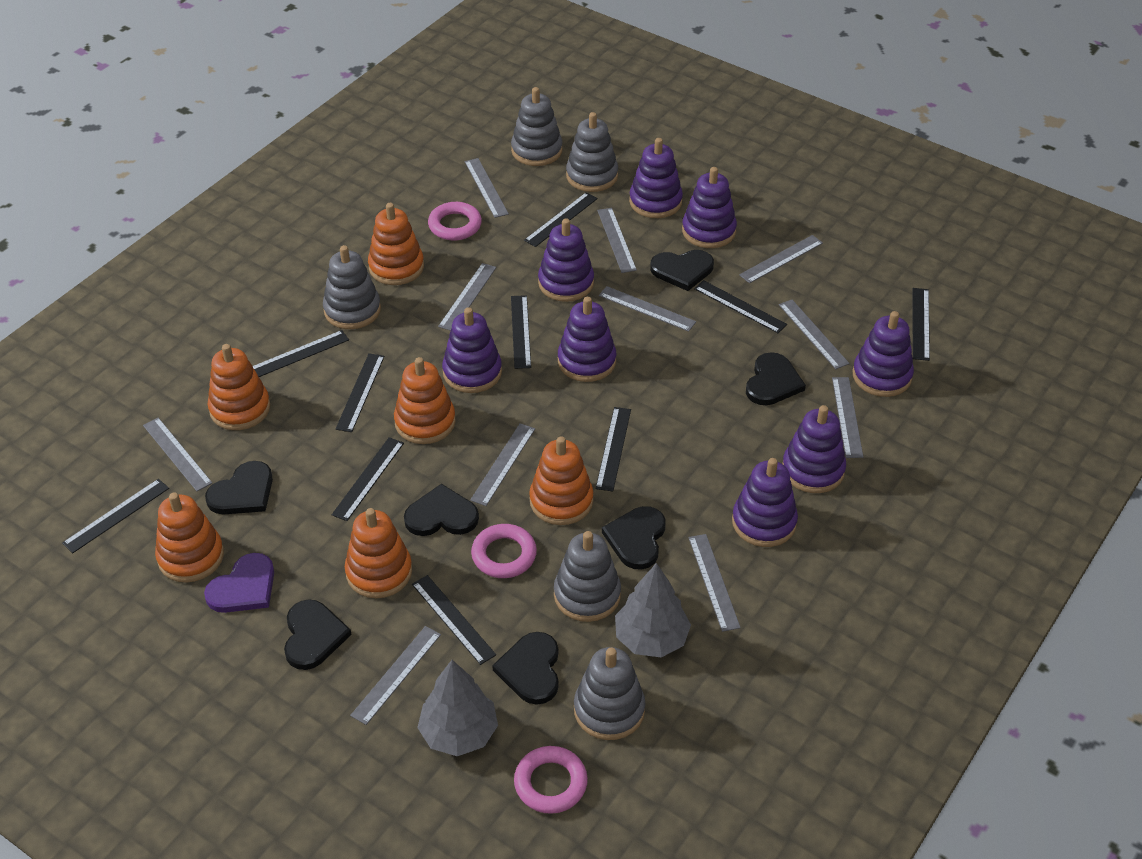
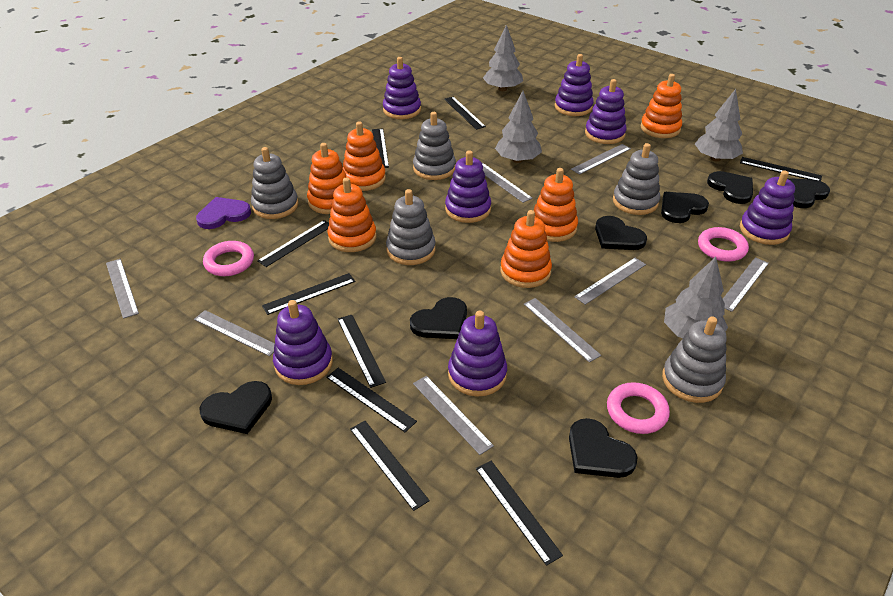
black ruler: 10 -> 9
grey ruler: 11 -> 8
grey tree: 2 -> 4
purple stacking toy: 8 -> 7

